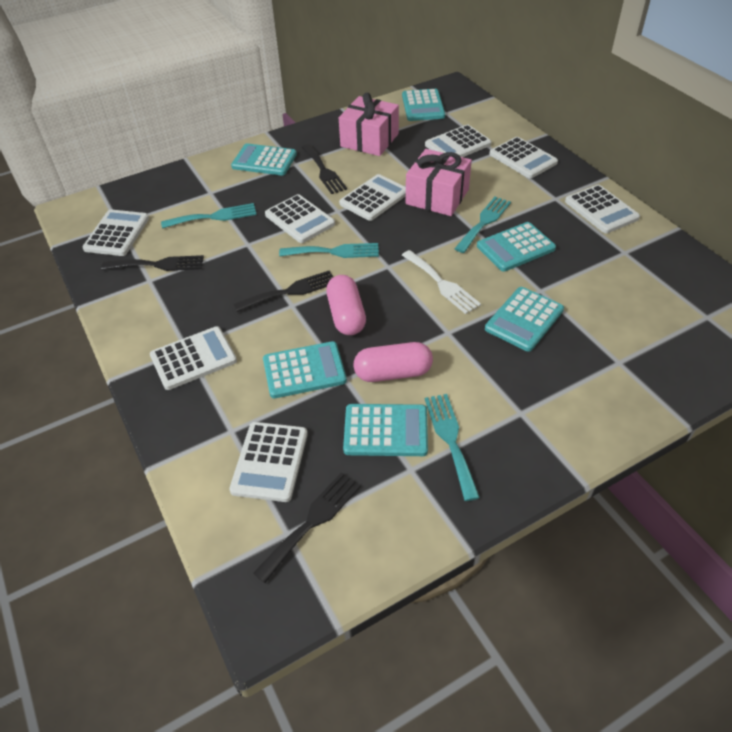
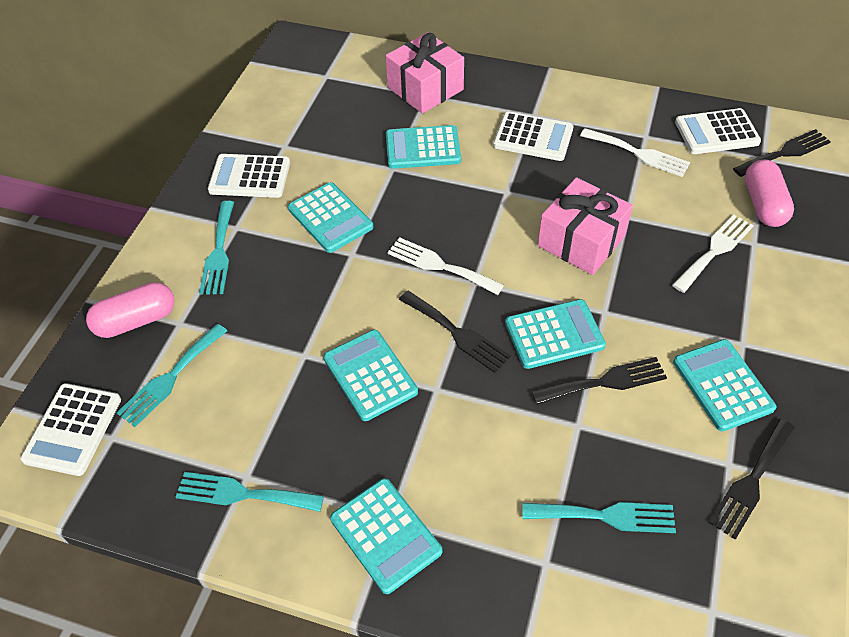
white calculator: 8 -> 4
white fork: 1 -> 3

